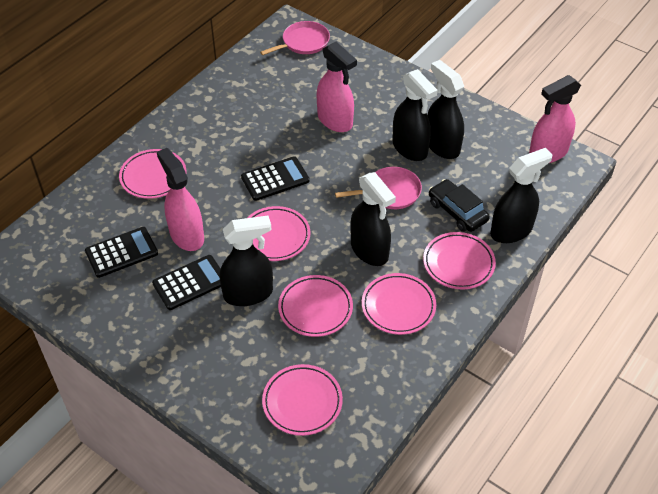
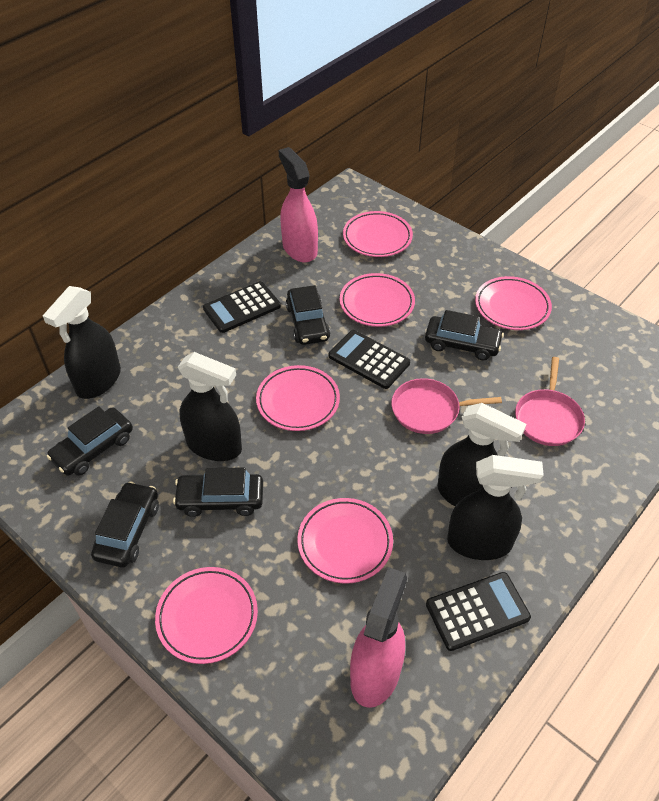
black car: 1 -> 5
black spray bottle: 5 -> 4
pink spray bottle: 3 -> 2

